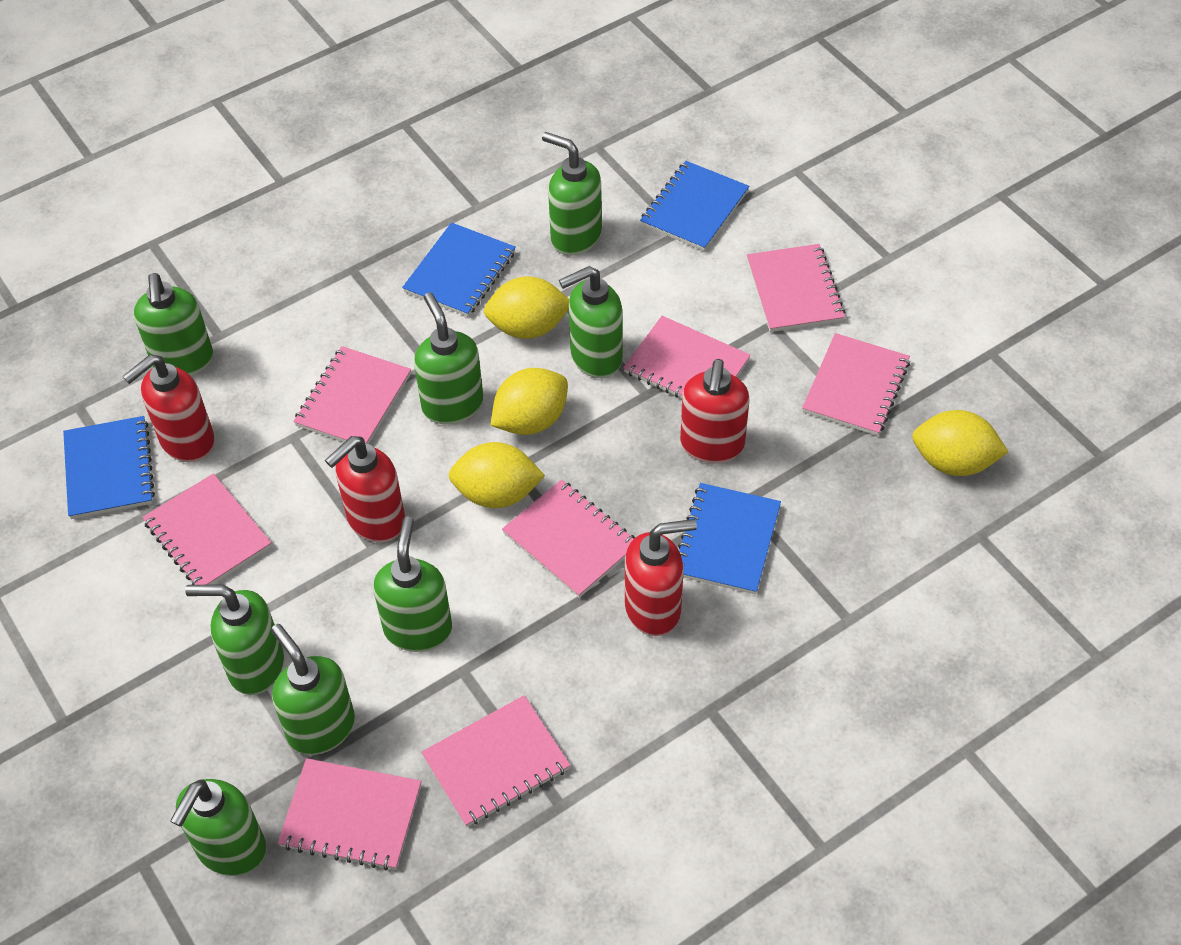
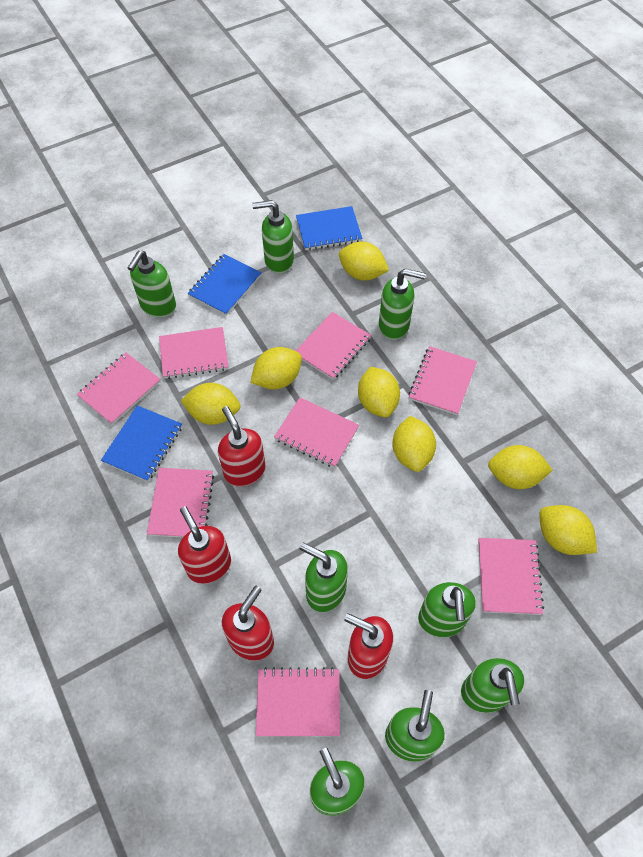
blue notebook: 4 -> 3
yellow lemon: 4 -> 7

